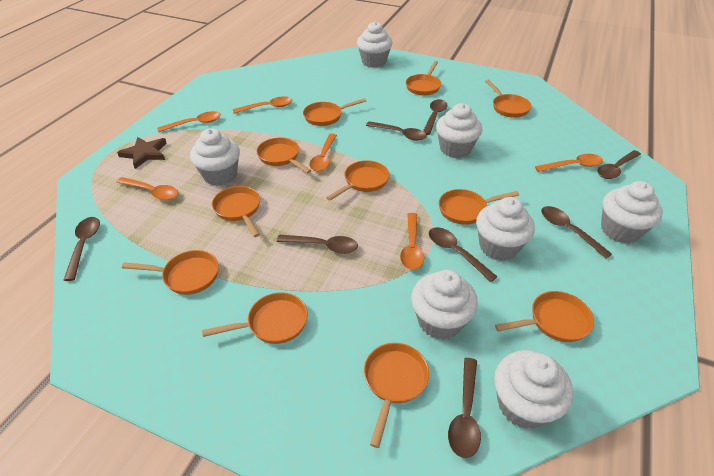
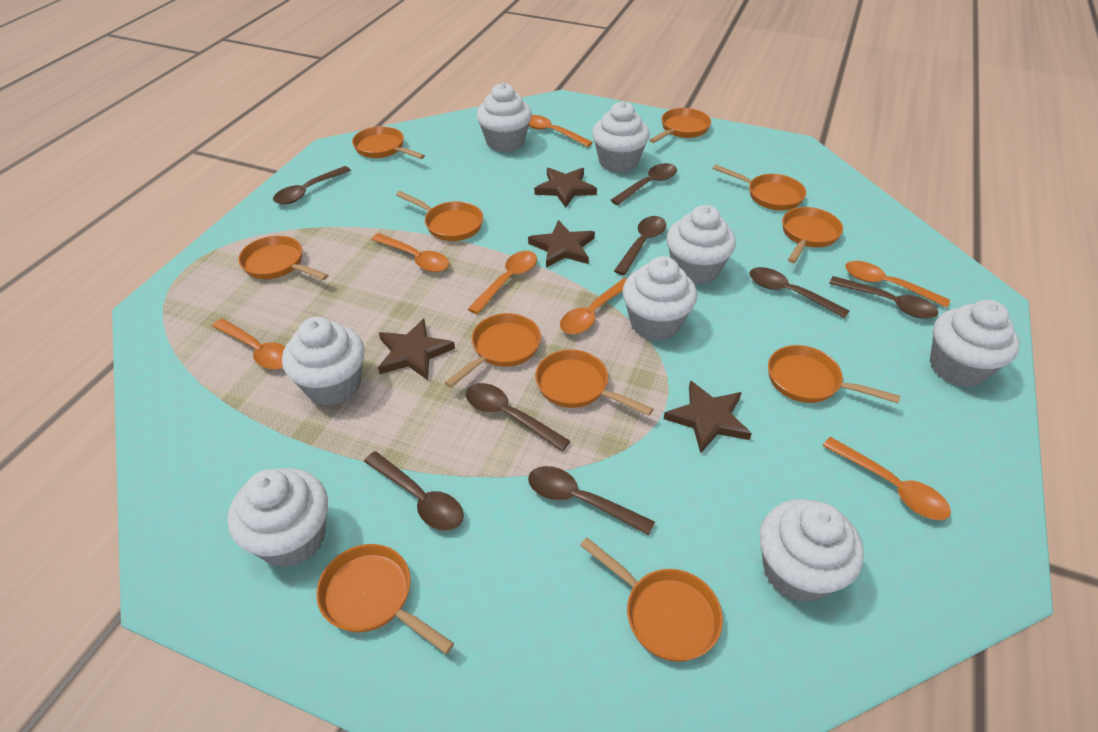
brown star: 1 -> 4
orange spoon: 6 -> 7
white cupcake: 7 -> 8

